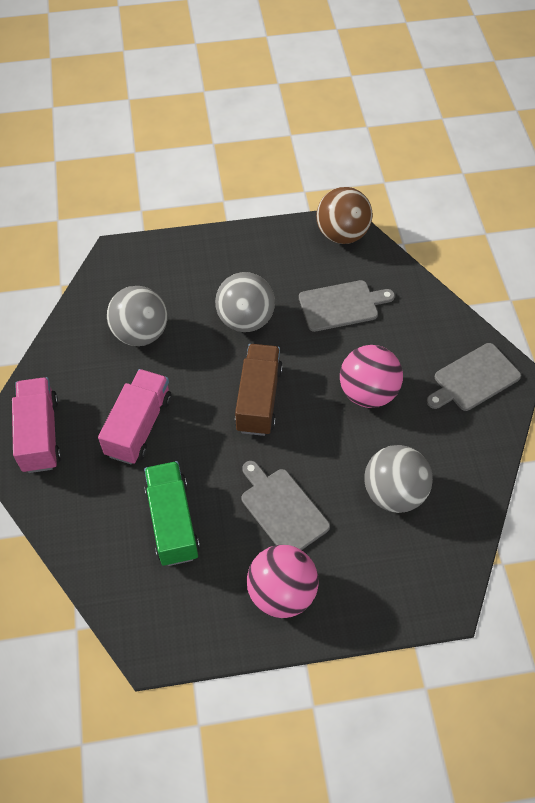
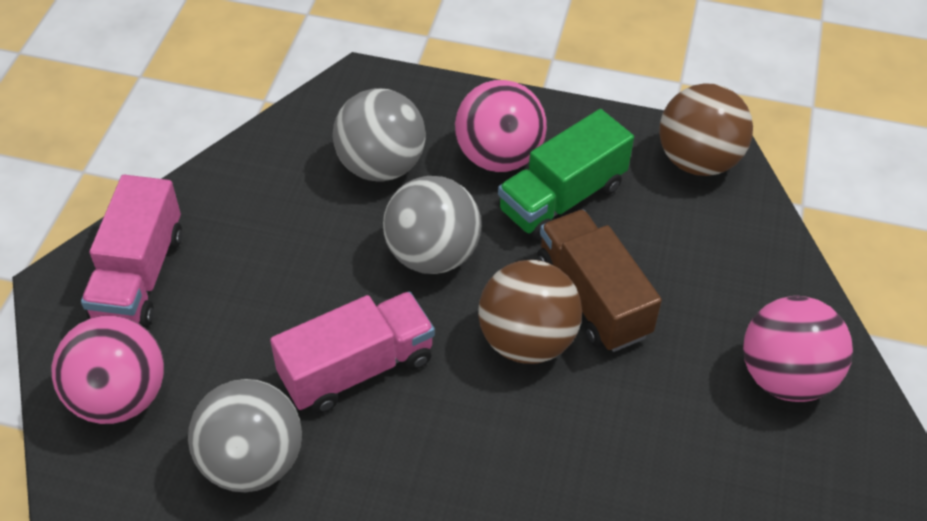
brown ball: 1 -> 2
grey cutting board: 3 -> 0
pink ball: 2 -> 3

